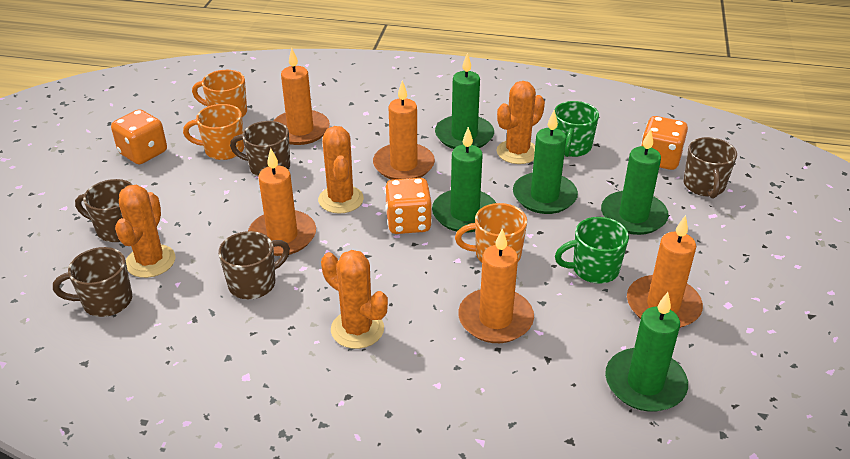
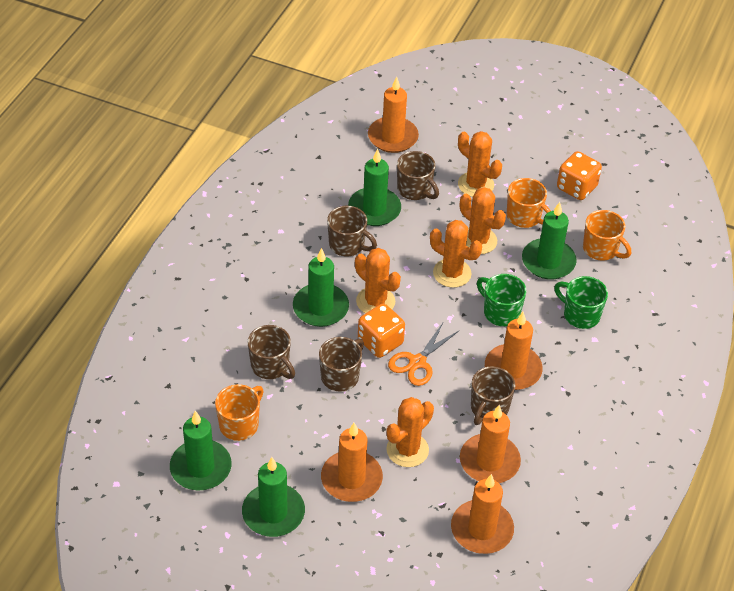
orange cactus: 4 -> 5
orange dice: 3 -> 2
orange scissors: 0 -> 1

